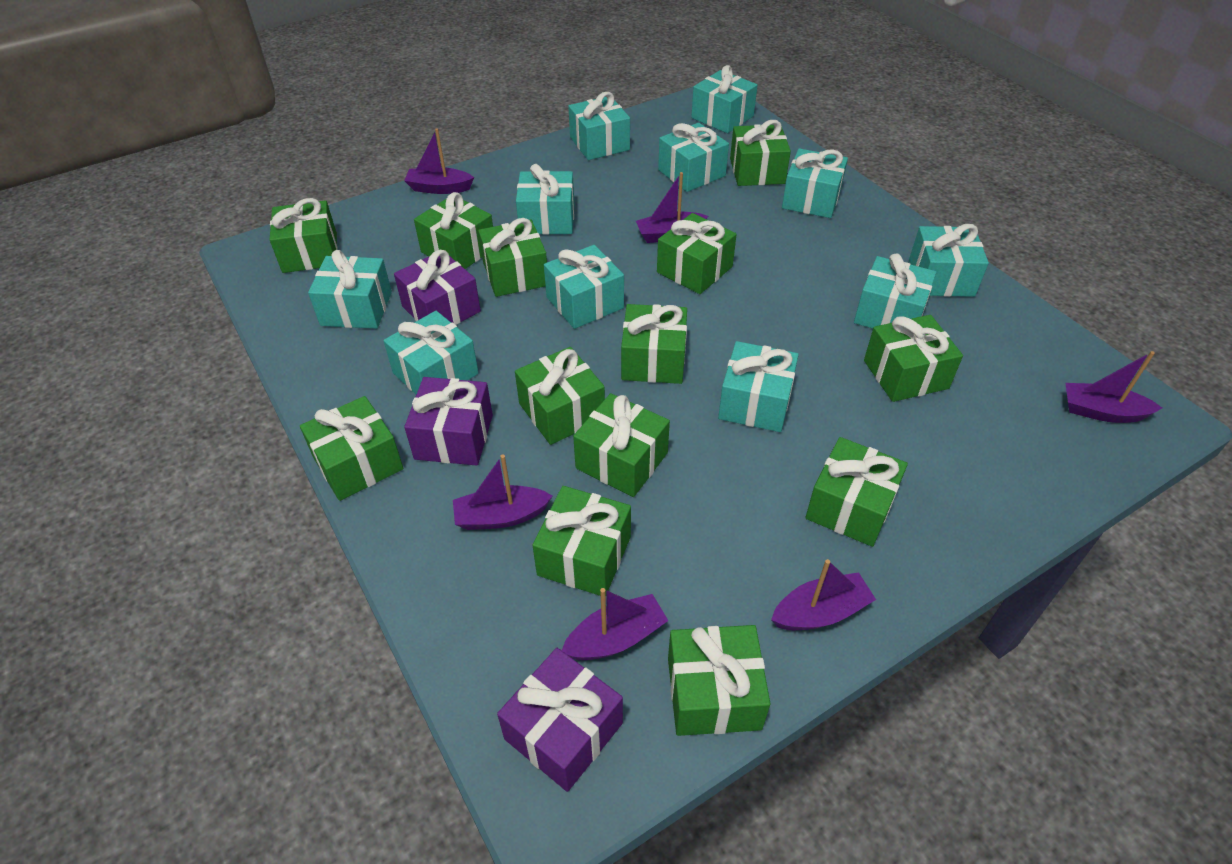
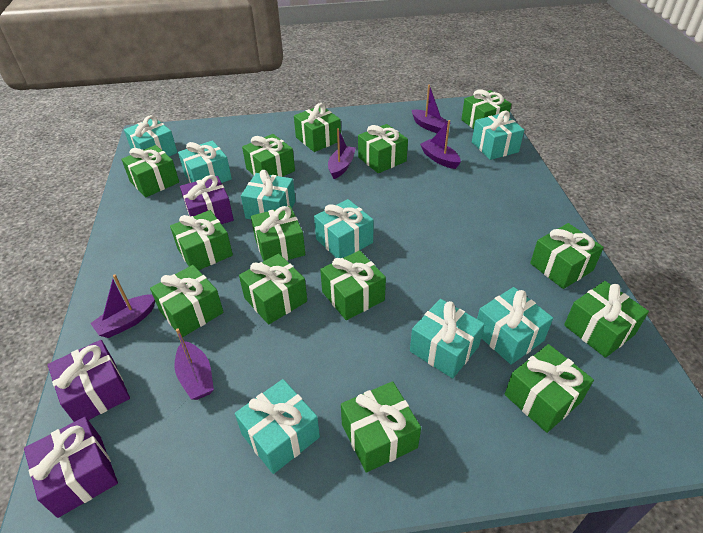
green gift: 13 -> 14
purple boat: 6 -> 5
turquoise gift: 11 -> 8

